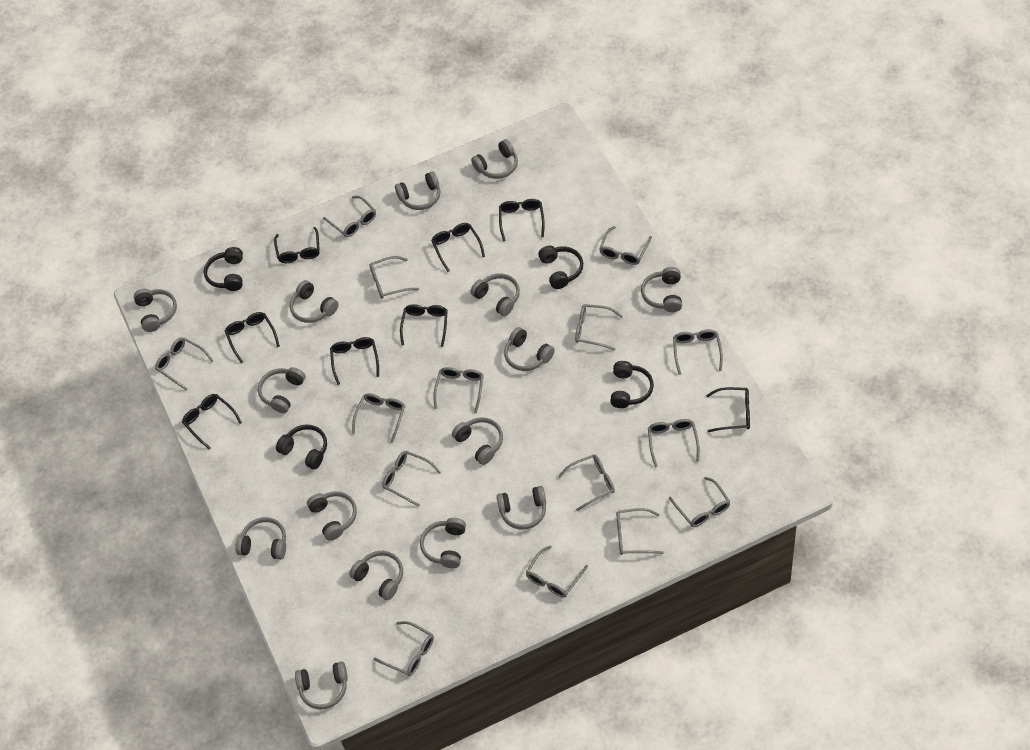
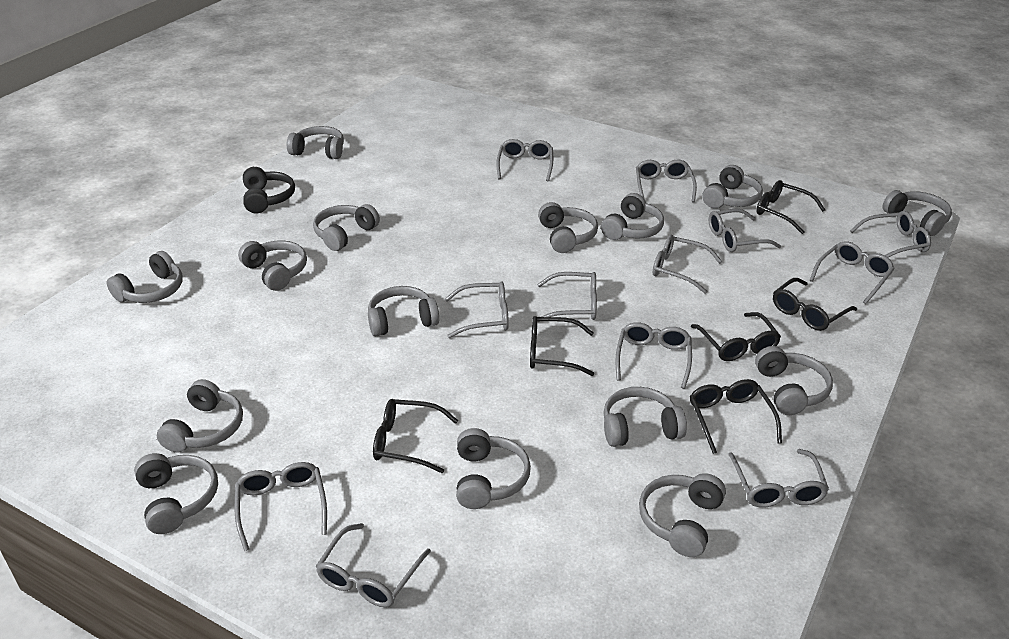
black glasses: 8 -> 6
black headphones: 4 -> 1
grey glasses: 15 -> 12

